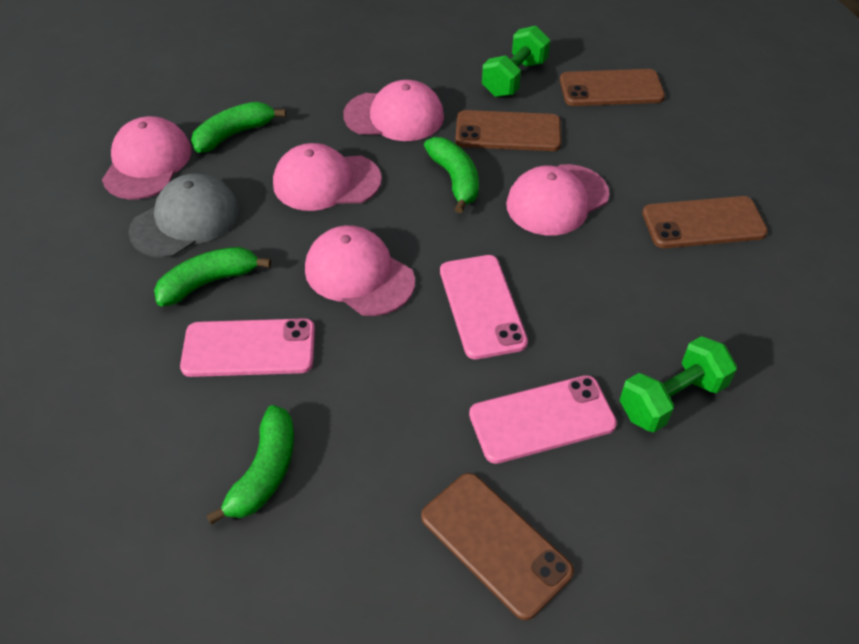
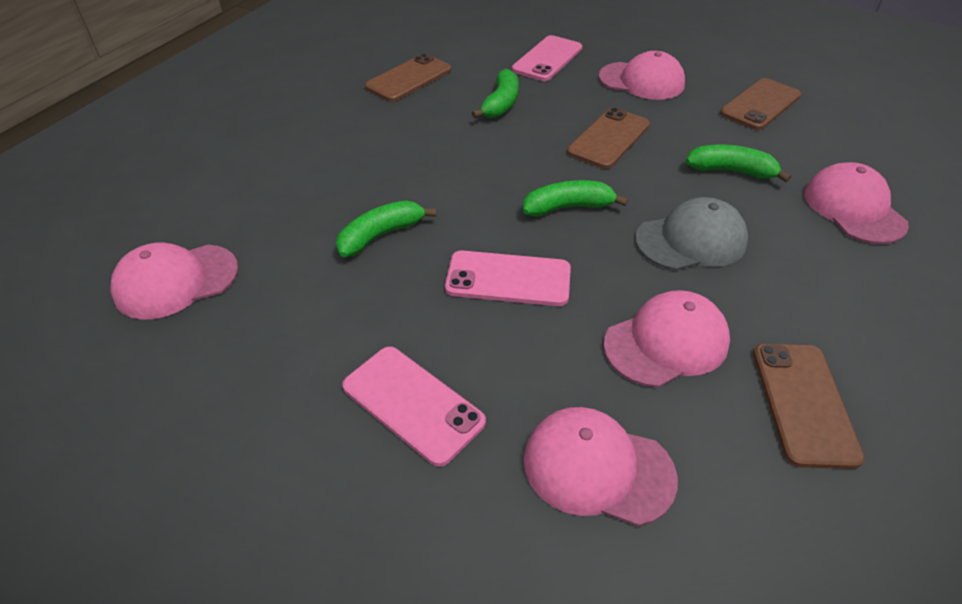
green dumbbell: 2 -> 0

